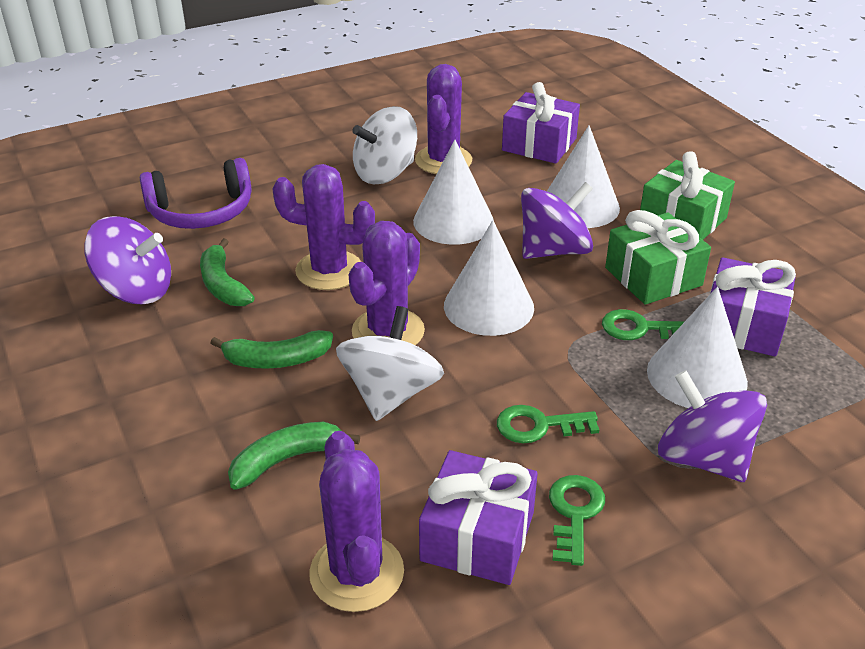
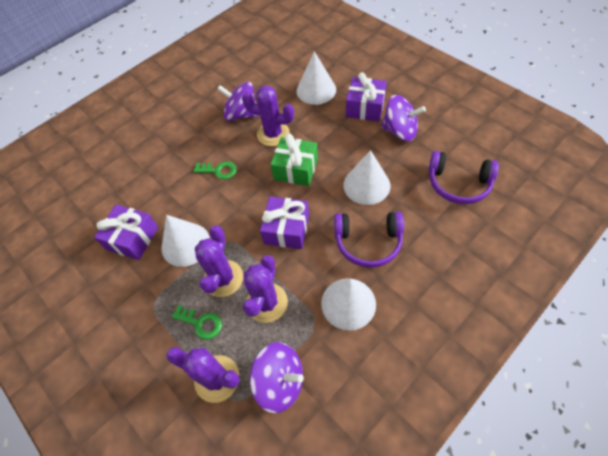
green banana: 3 -> 0
green gift: 2 -> 1
green key: 3 -> 2
purple headphones: 1 -> 2
white spinning top: 2 -> 0

